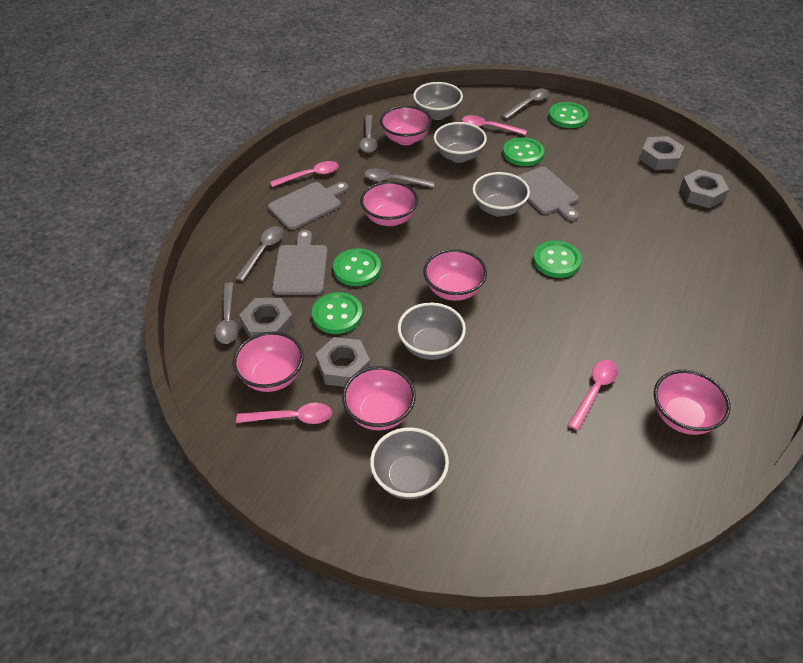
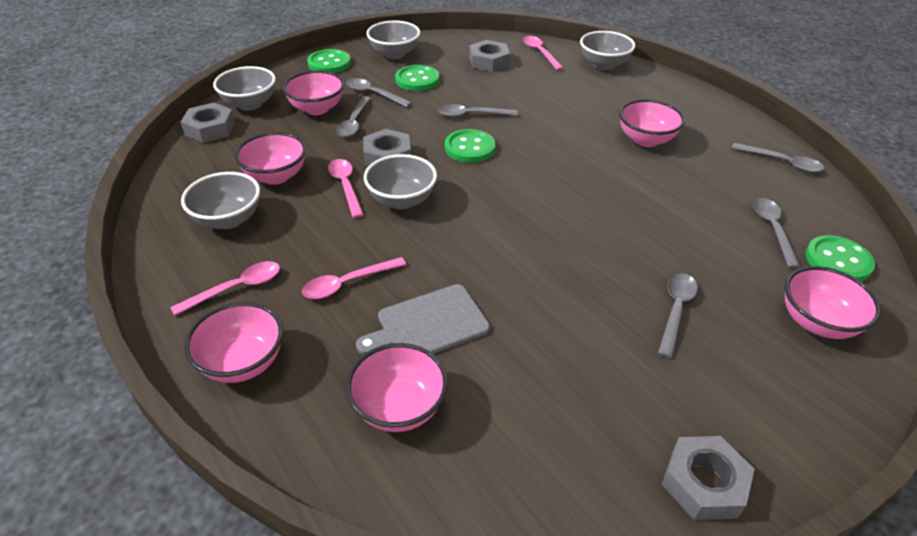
green button: 5 -> 4
grey cutting board: 3 -> 1
grey spoon: 5 -> 6

